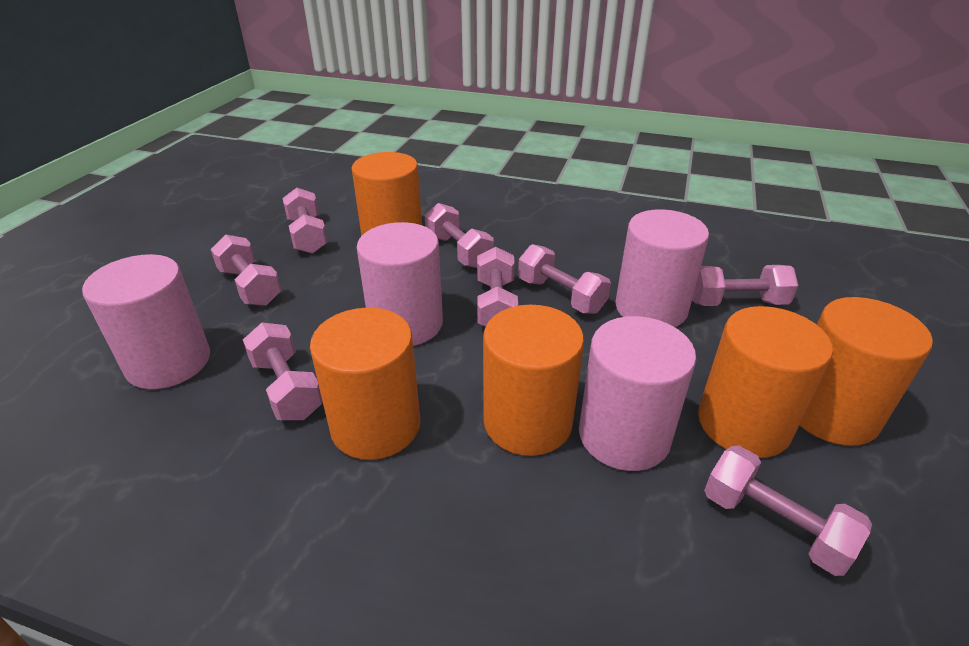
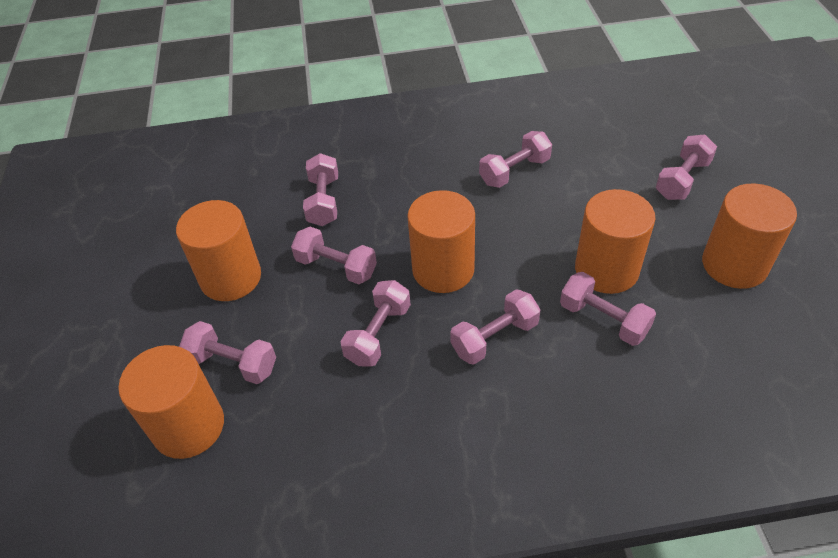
pink cylinder: 4 -> 0

